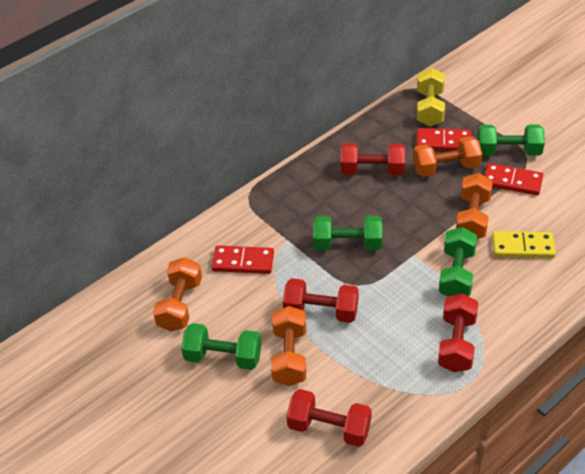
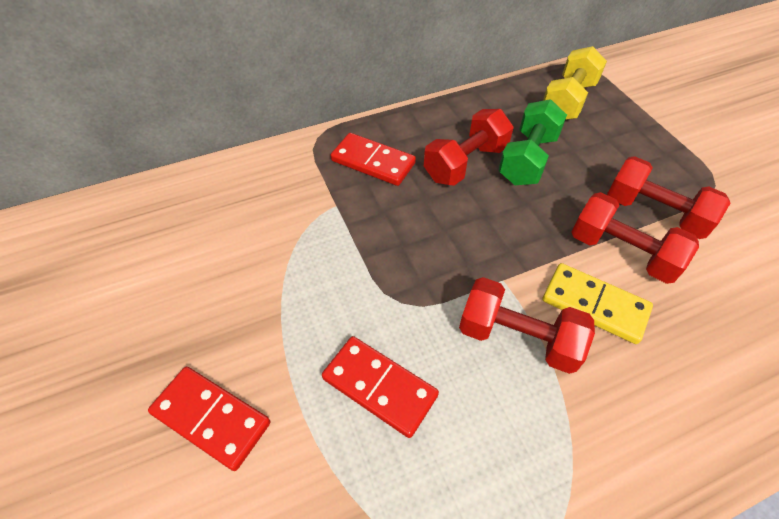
green dumbbell: 4 -> 1
orange dumbbell: 4 -> 0

